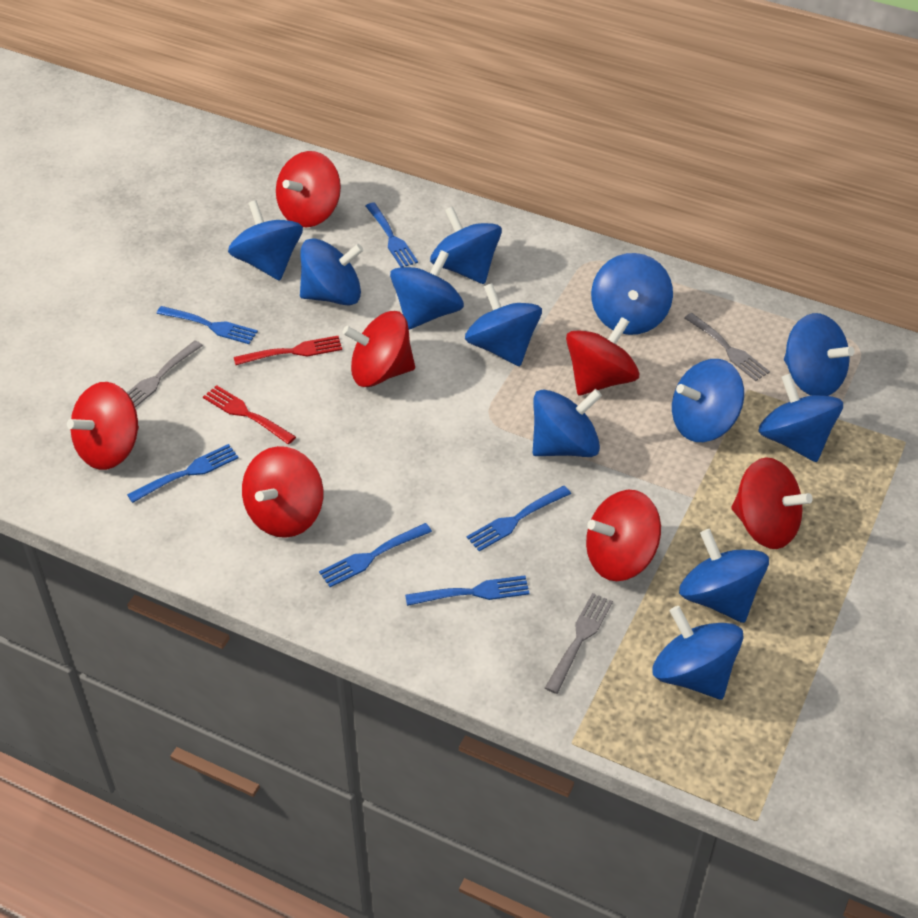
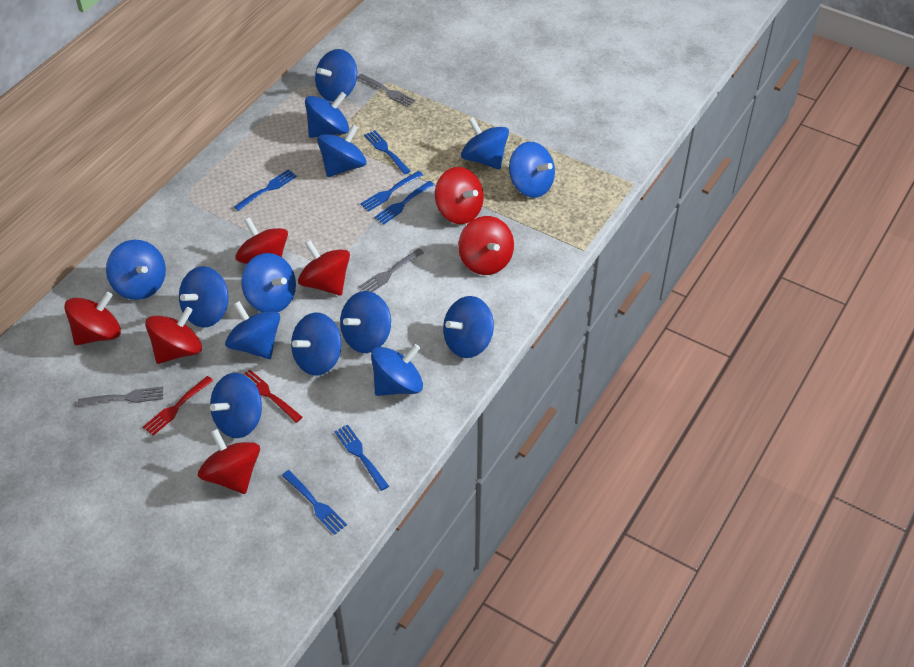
blue spinning top: 12 -> 14

